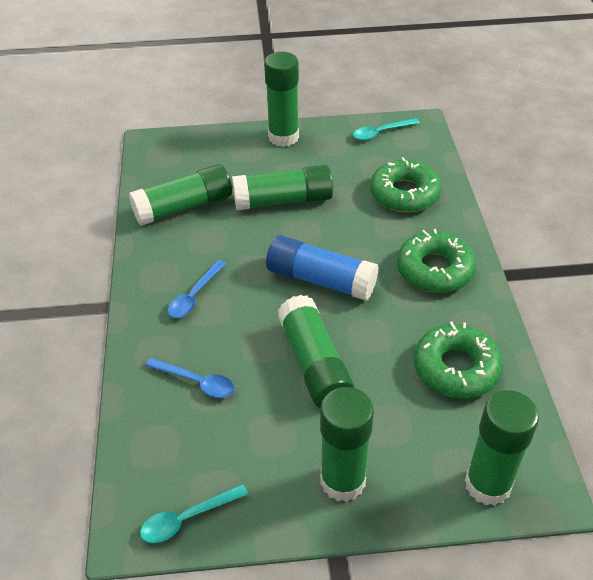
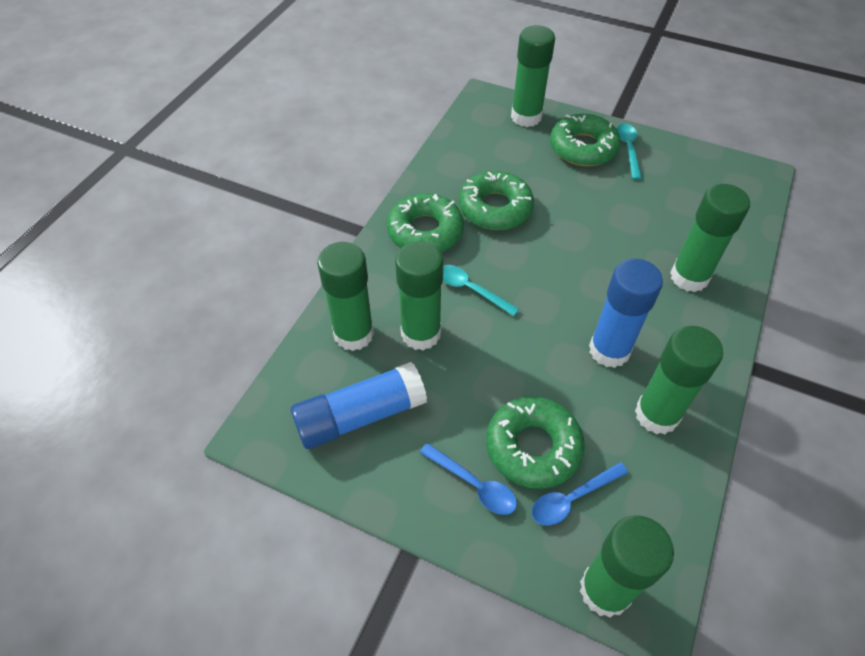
blue glue stick: 1 -> 2
green donut: 3 -> 4

